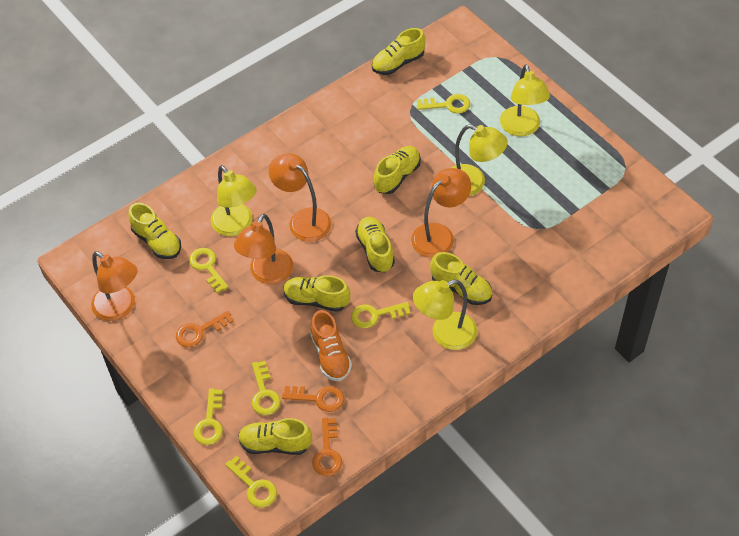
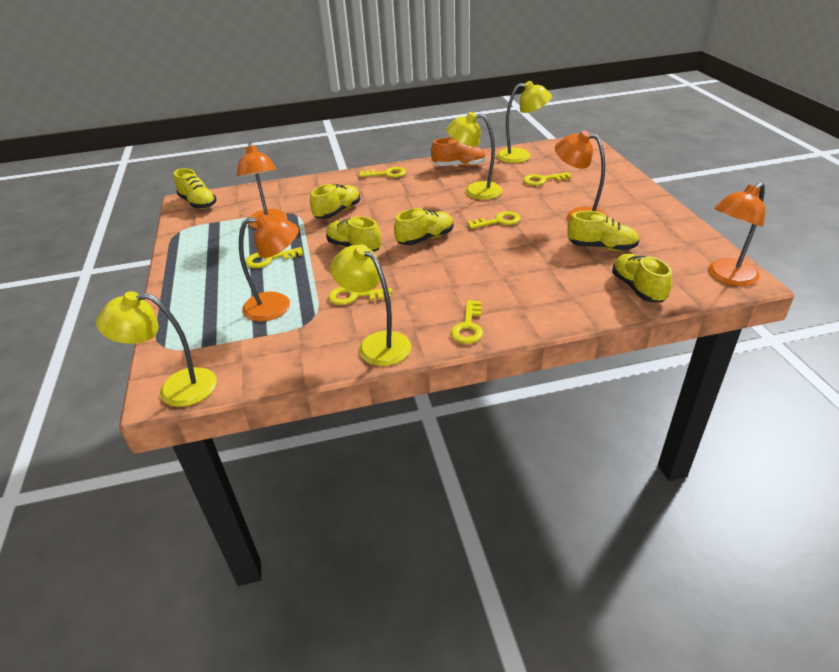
orange key: 3 -> 0
yellow shoe: 7 -> 6

